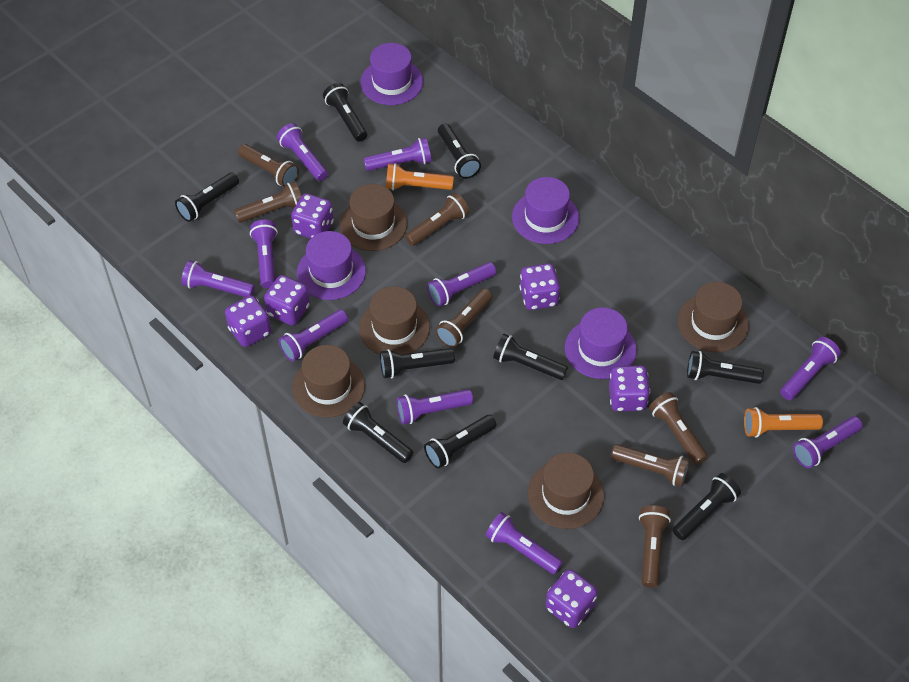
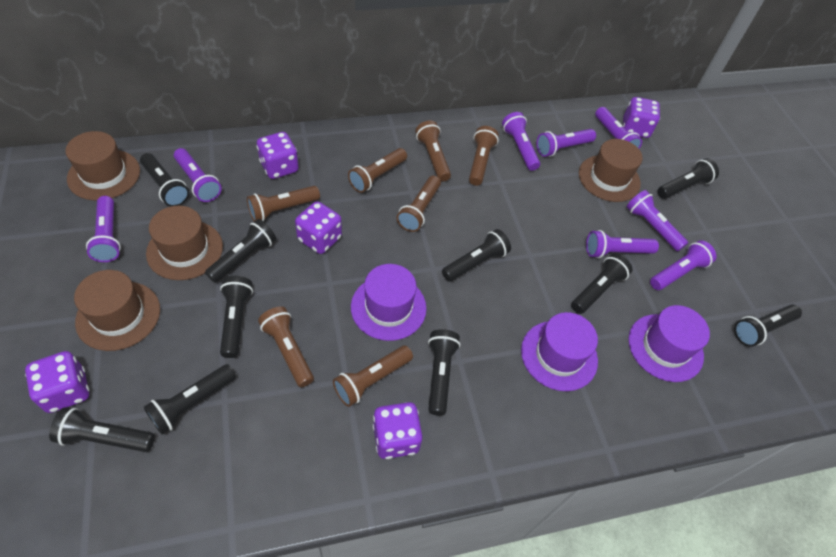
black flashlight: 9 -> 10
brown hat: 5 -> 4
orange flashlight: 2 -> 0
purple dice: 6 -> 5
purple flashlight: 10 -> 8
purple hat: 4 -> 3

